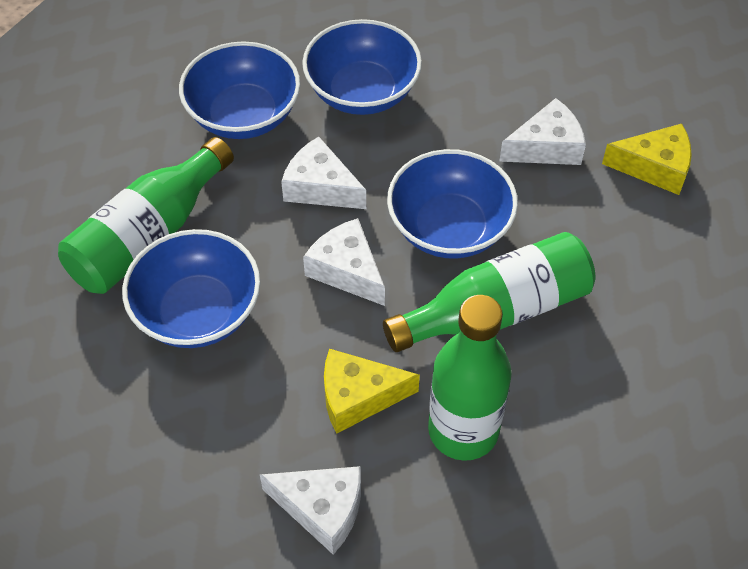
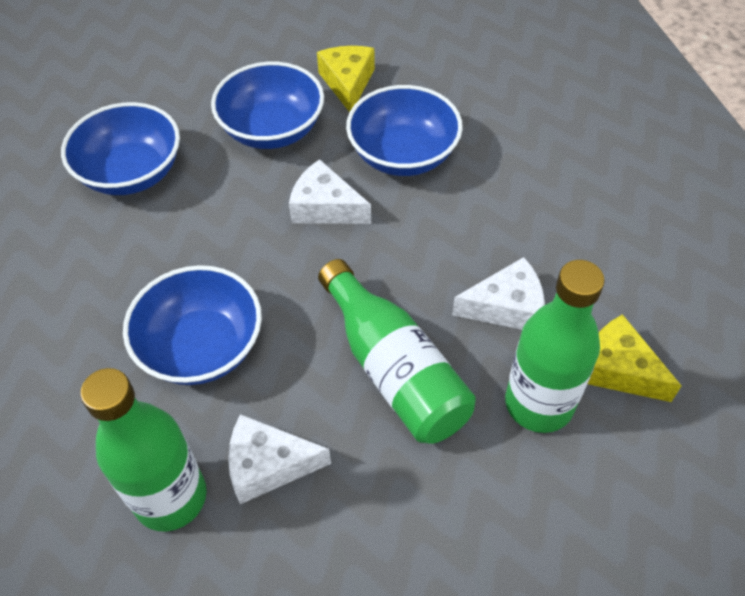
white cheese: 4 -> 3

